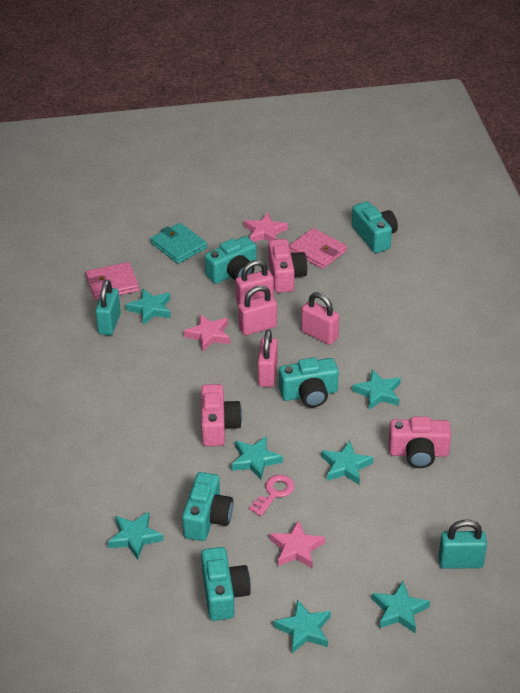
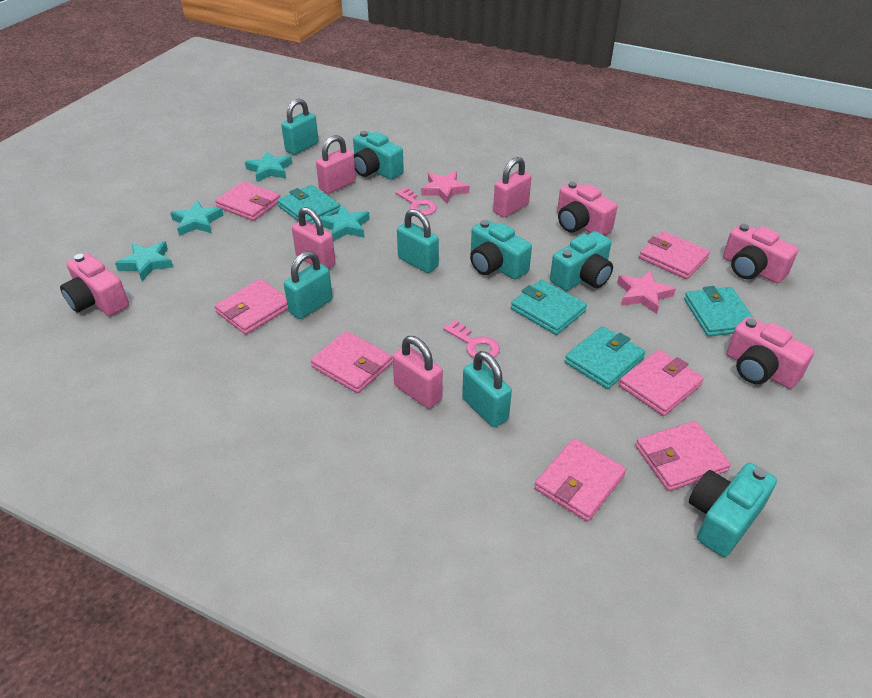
pink camera: 3 -> 4
pink key: 1 -> 2
pink star: 3 -> 2
pink wallet: 2 -> 7
turquoise camera: 5 -> 4
turquoise padlock: 2 -> 4
turquoise star: 7 -> 4
turquoise wallet: 1 -> 4

